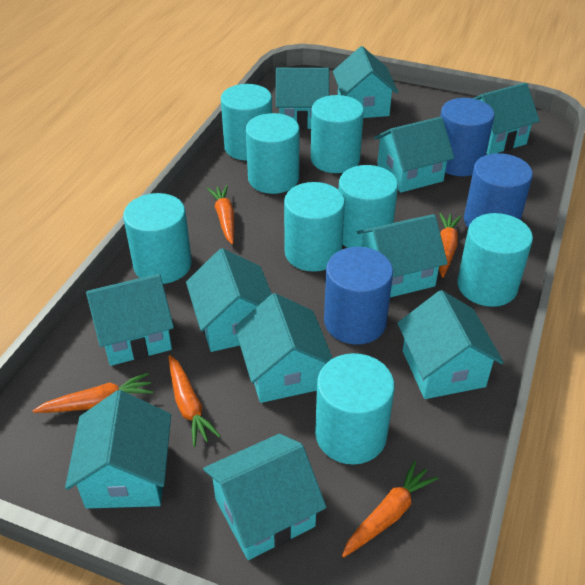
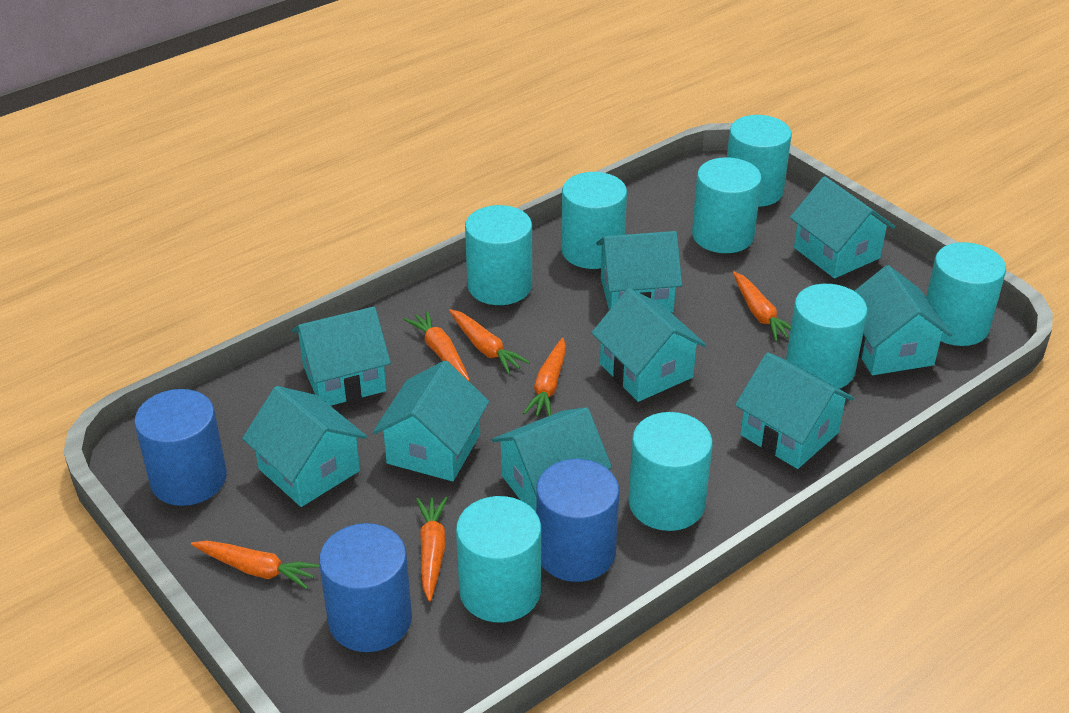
orange carrot: 5 -> 6
turquoise house: 11 -> 9

